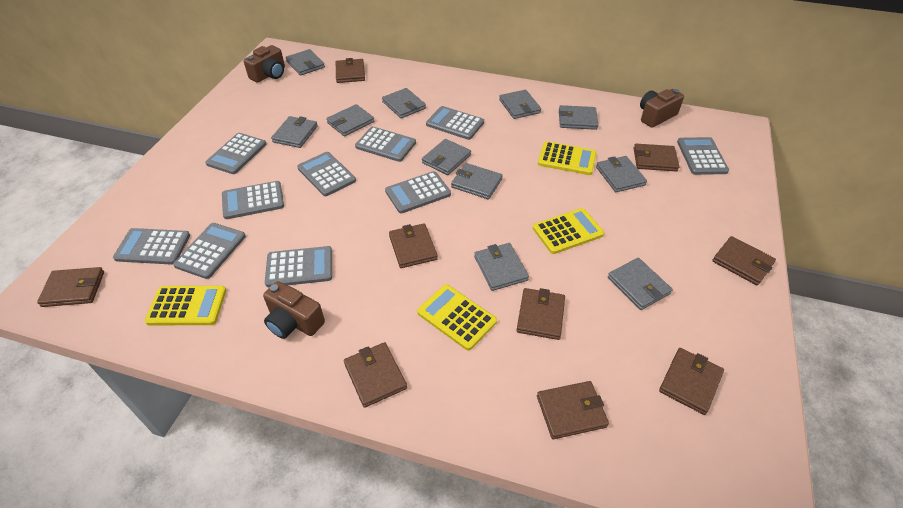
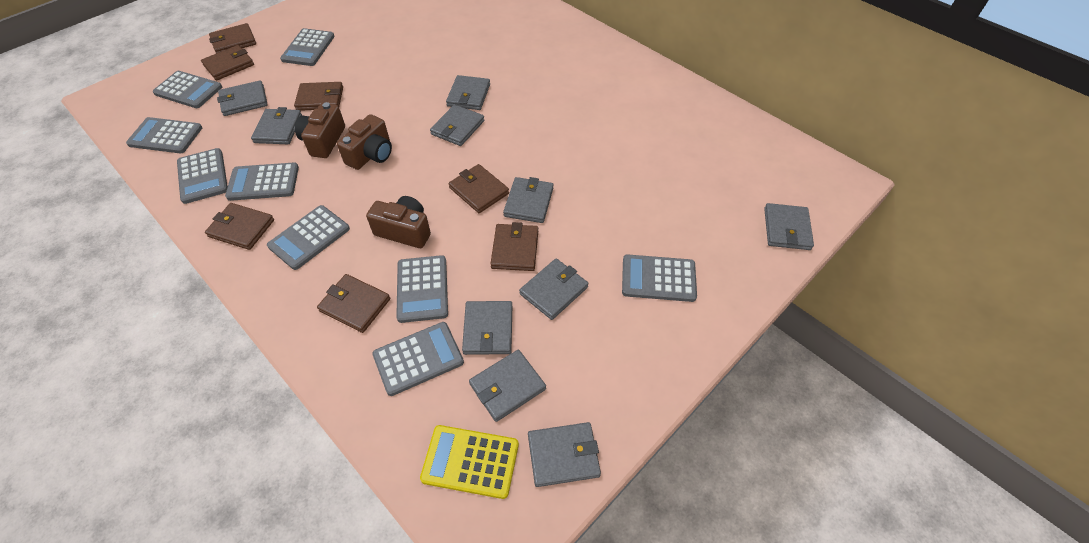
brown wallet: 9 -> 7
grey calculator: 10 -> 9
grey wallet: 11 -> 10
yellow calculator: 4 -> 1

